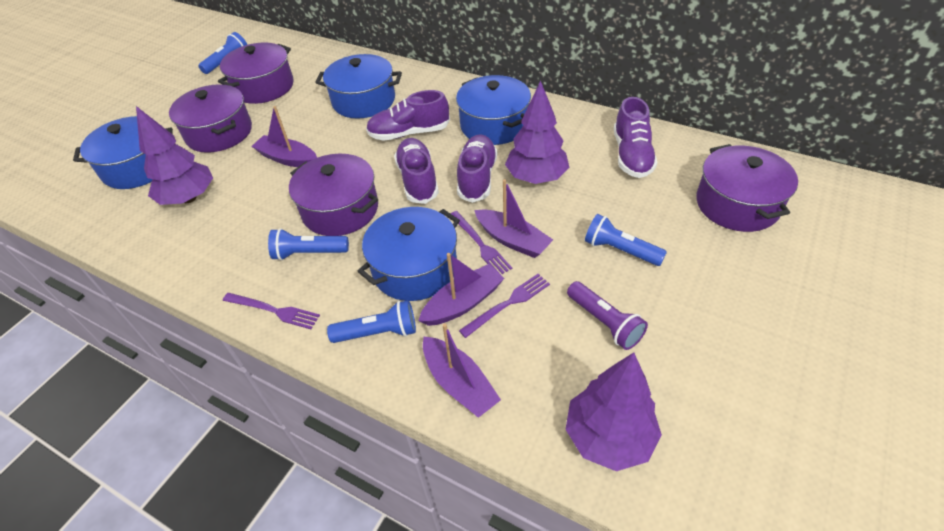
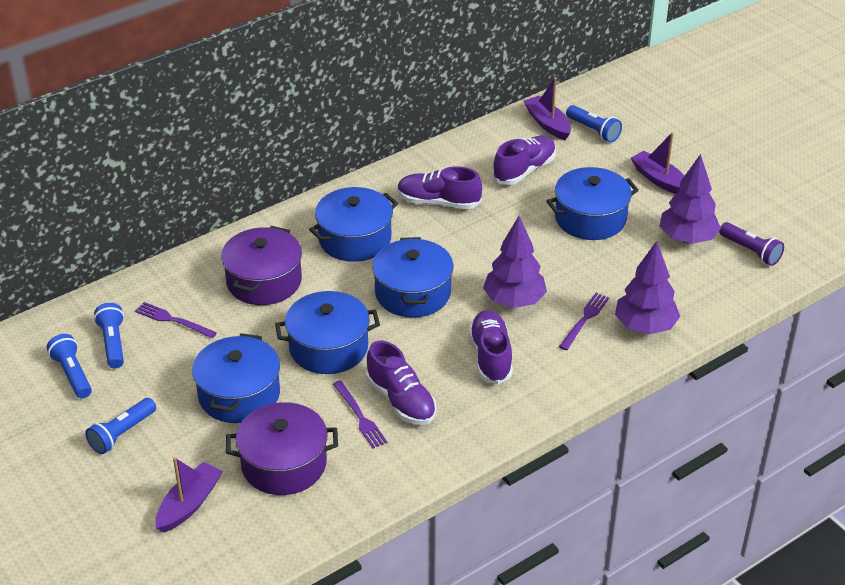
blue pot: 4 -> 5
purple boat: 4 -> 3
purple pot: 4 -> 2

